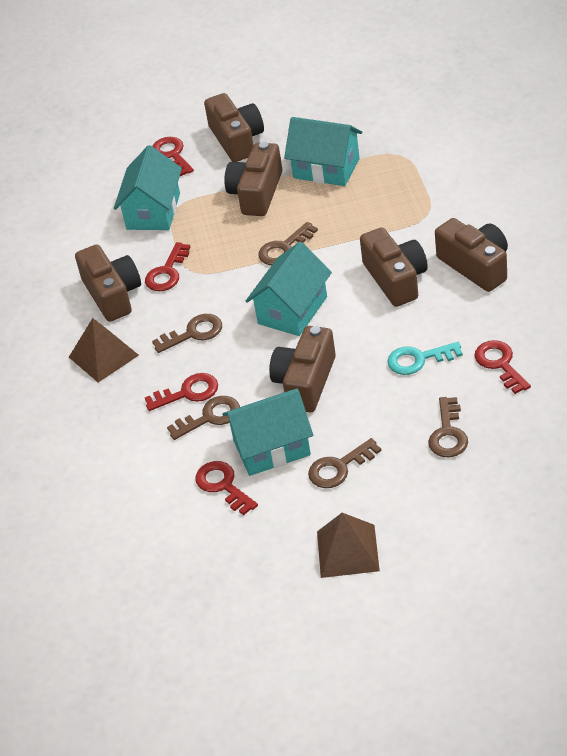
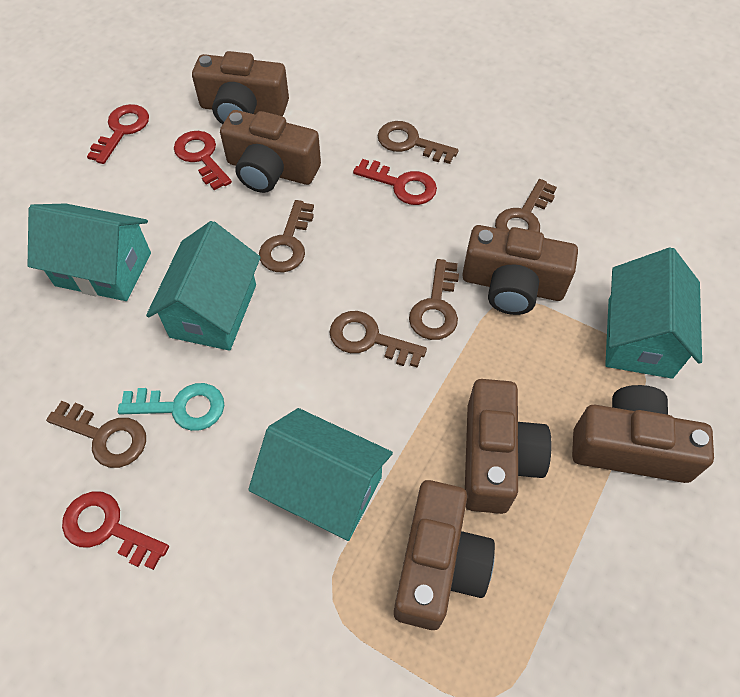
brown key: 5 -> 6
brown pyramid: 2 -> 0
red key: 5 -> 4

